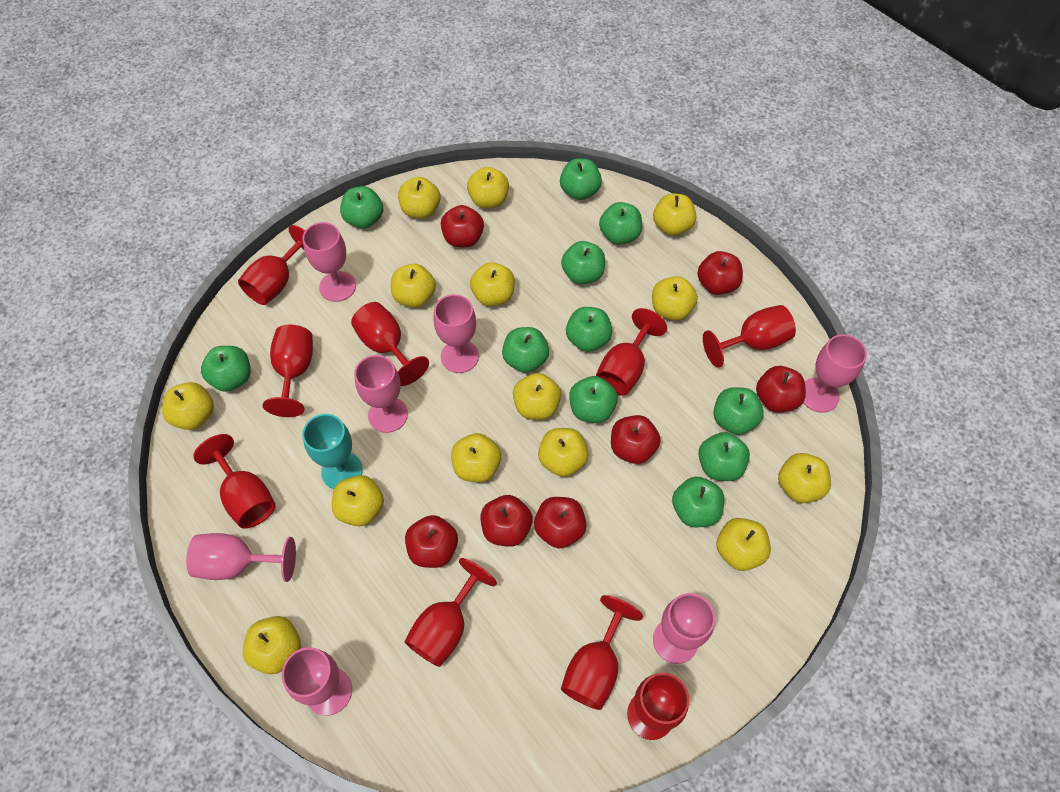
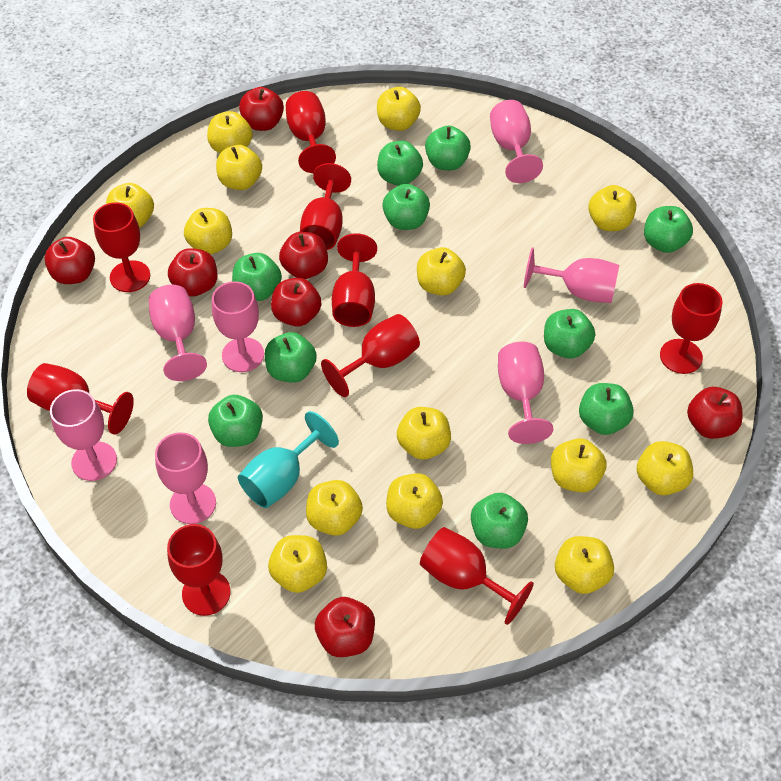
green apple: 11 -> 10

